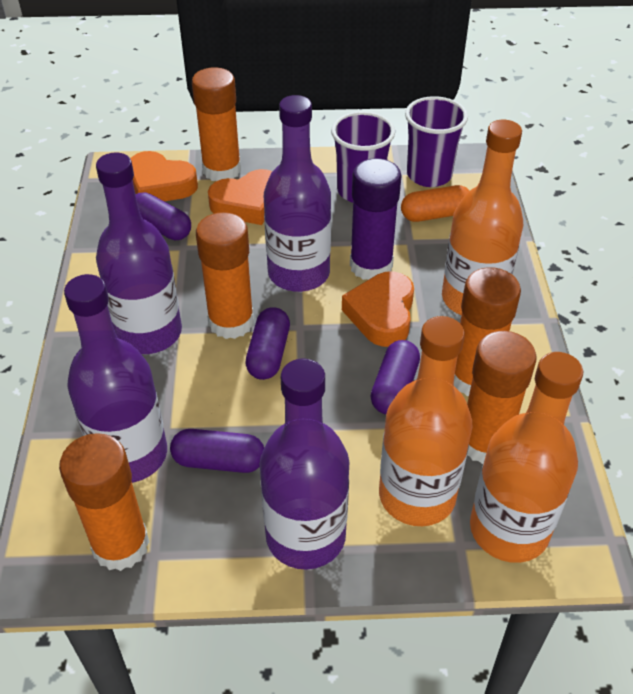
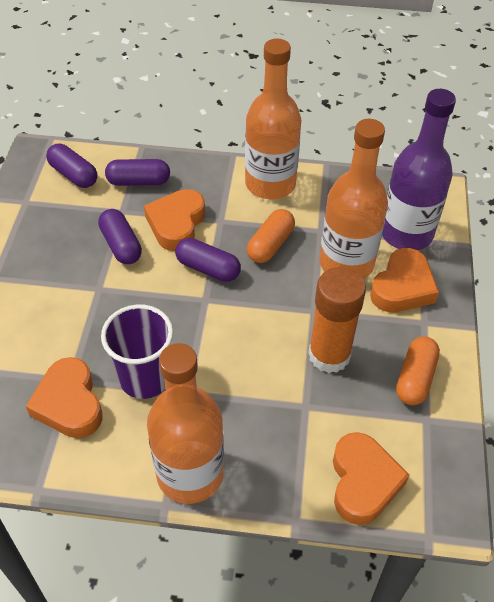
orange capsule: 1 -> 2
orange glue stick: 5 -> 1
orange heart: 3 -> 4
purple bottle: 4 -> 1
purple cup: 2 -> 1
purple glue stick: 1 -> 0

